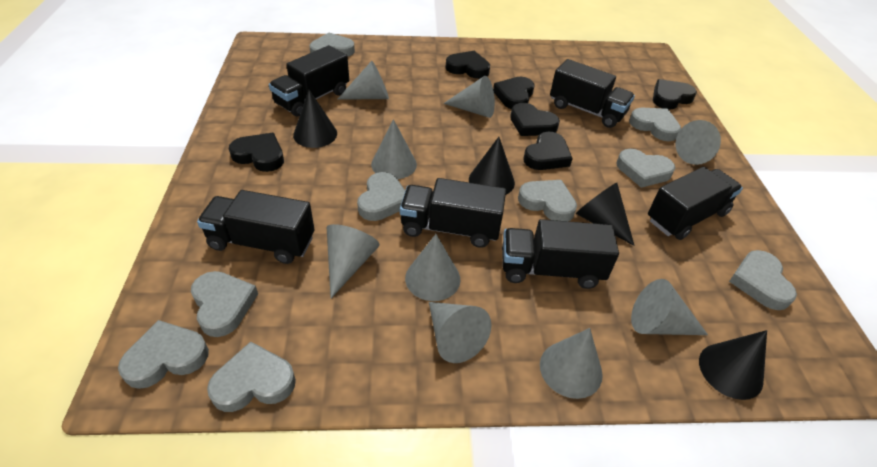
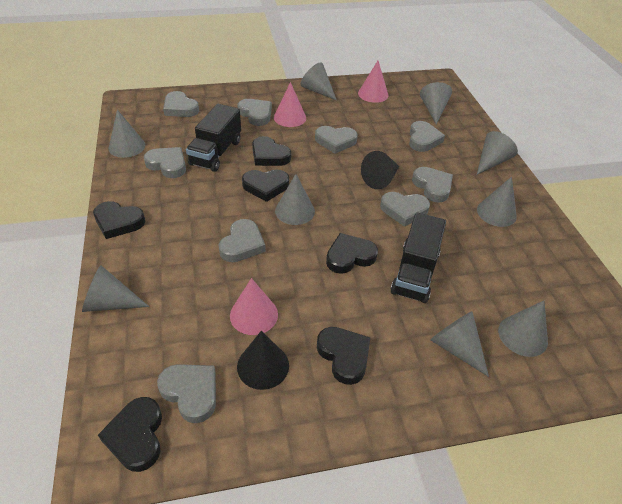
black cone: 4 -> 2
black truck: 6 -> 2
pink cone: 0 -> 3

